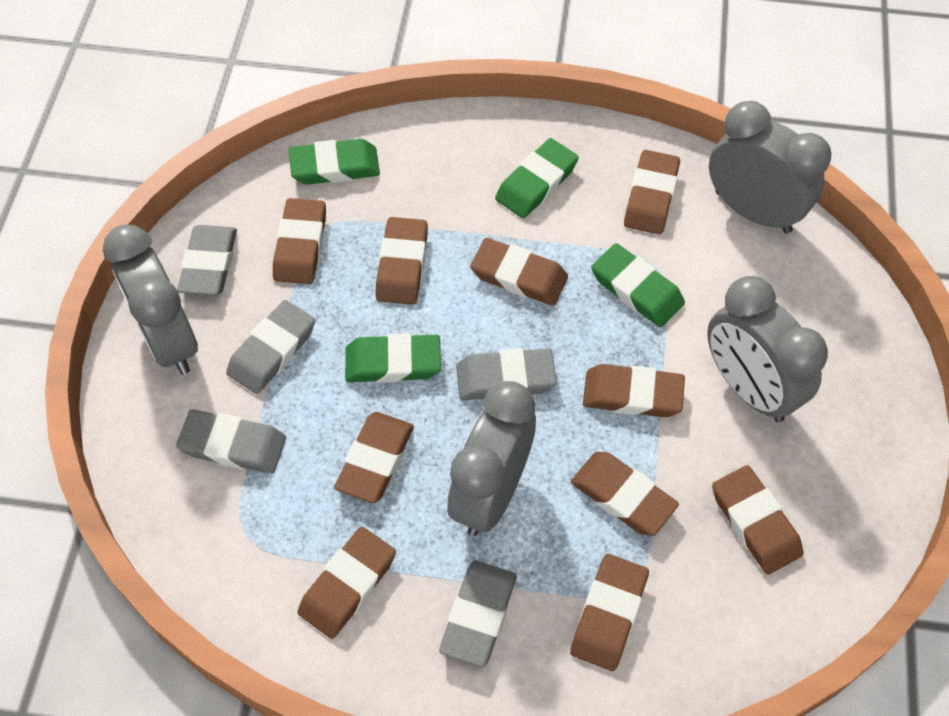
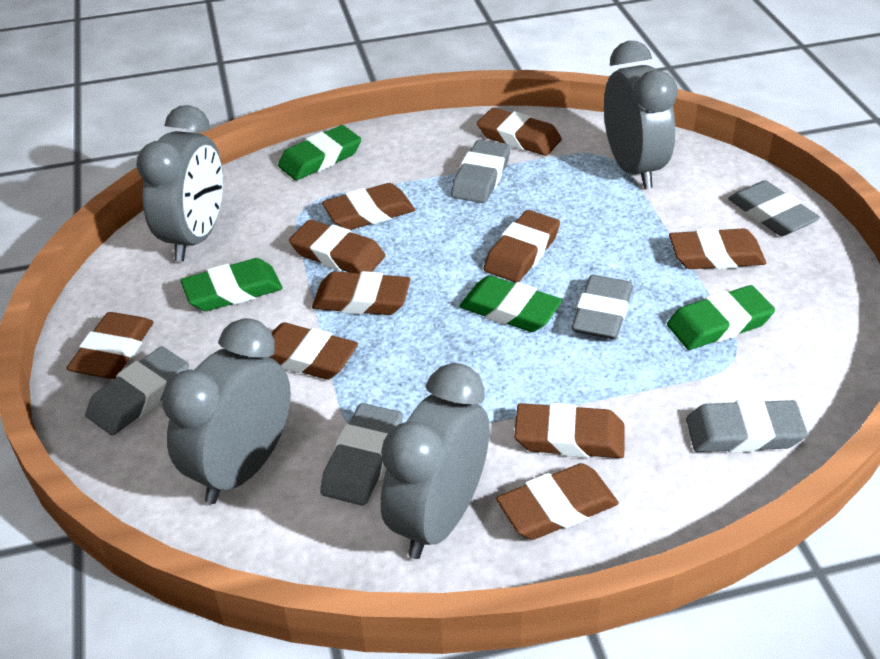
grey eraser: 5 -> 6

